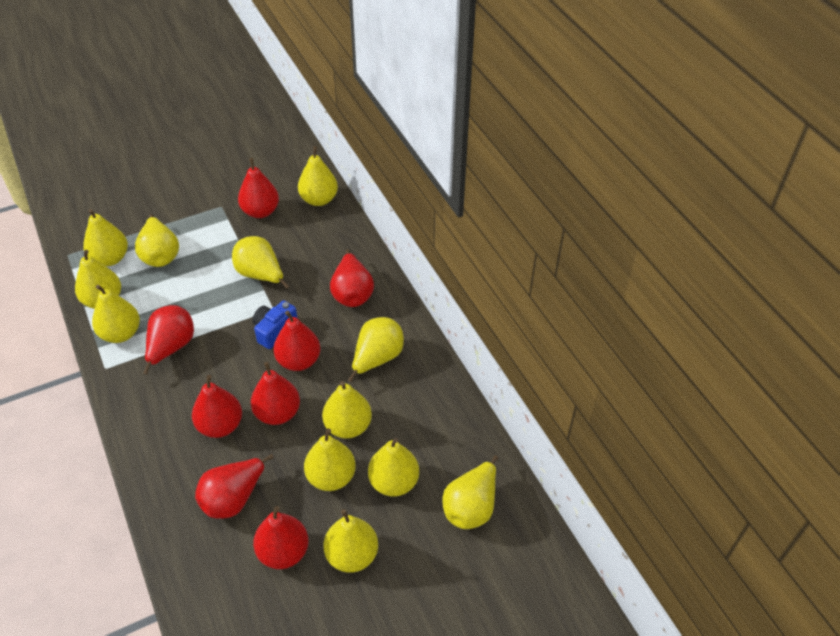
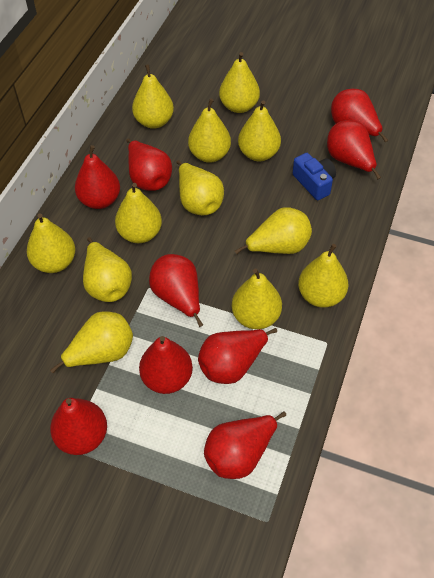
red pear: 8 -> 9

